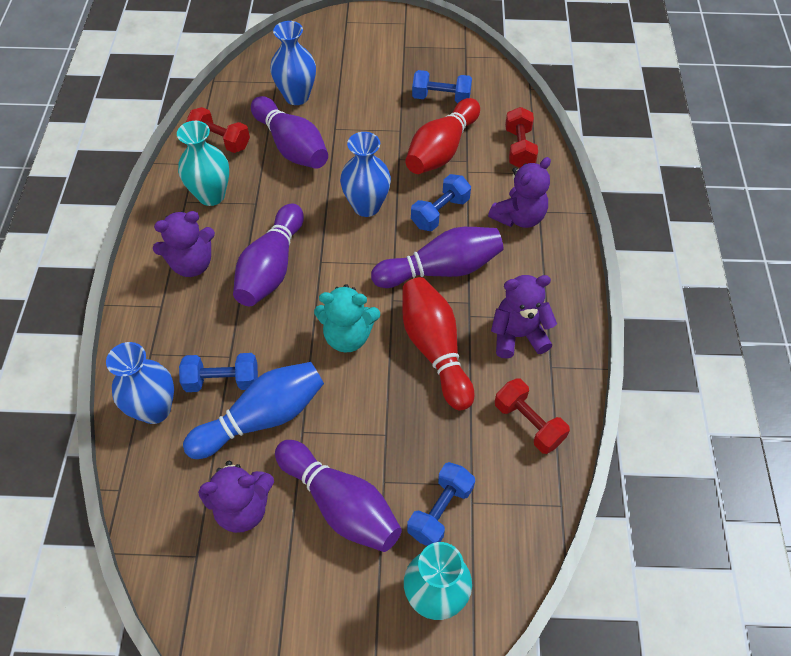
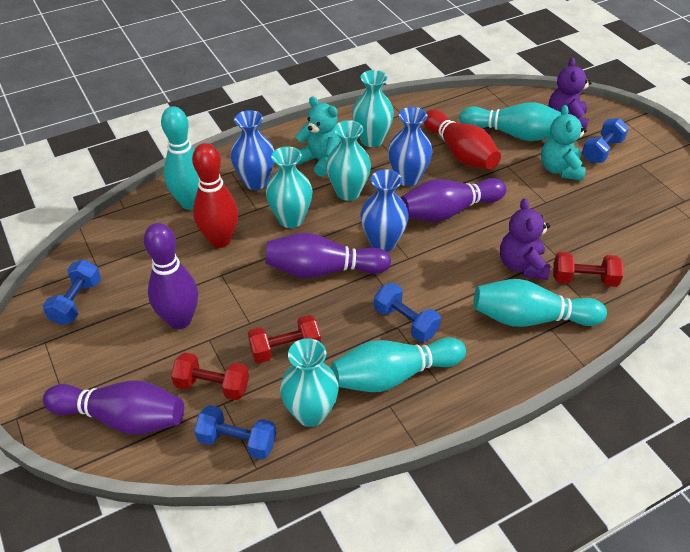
blue bowling pin: 1 -> 0
purple teddy bear: 4 -> 2
turquoise bowling pin: 0 -> 4
turquoise teddy bear: 1 -> 2
turquoise vase: 2 -> 4

